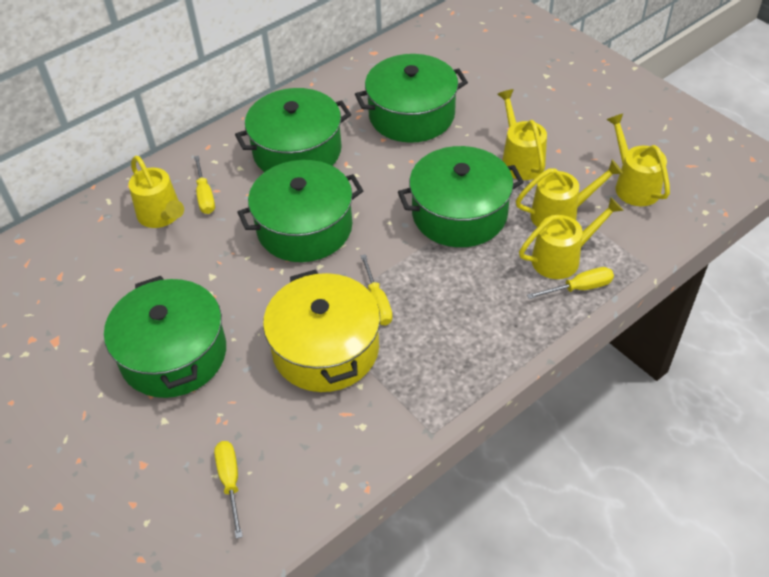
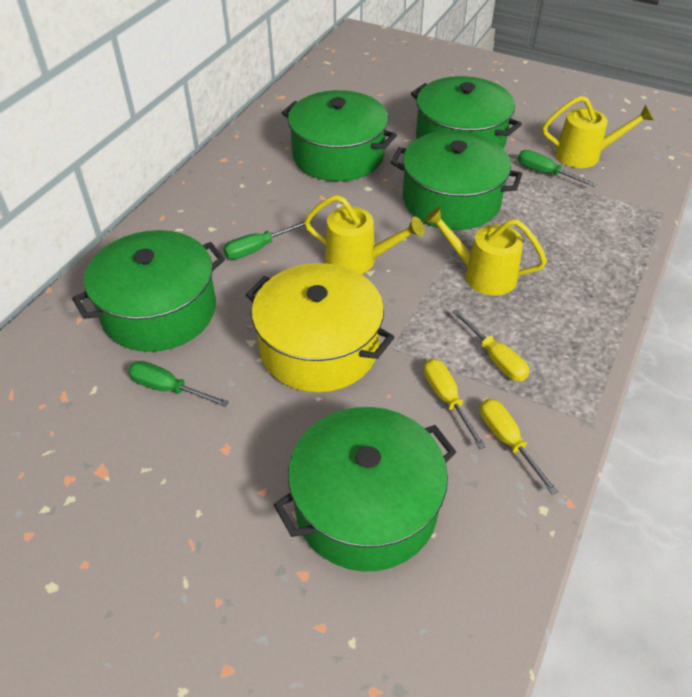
green screwdriver: 0 -> 3
yellow screwdriver: 4 -> 3
yellow watering can: 5 -> 3

